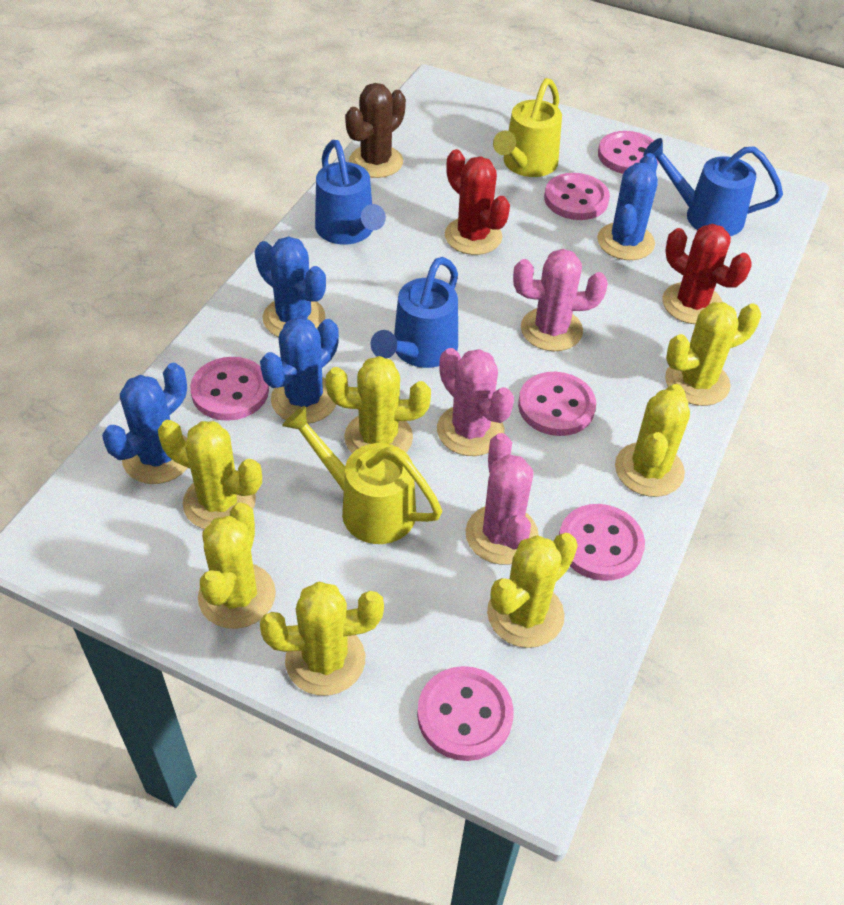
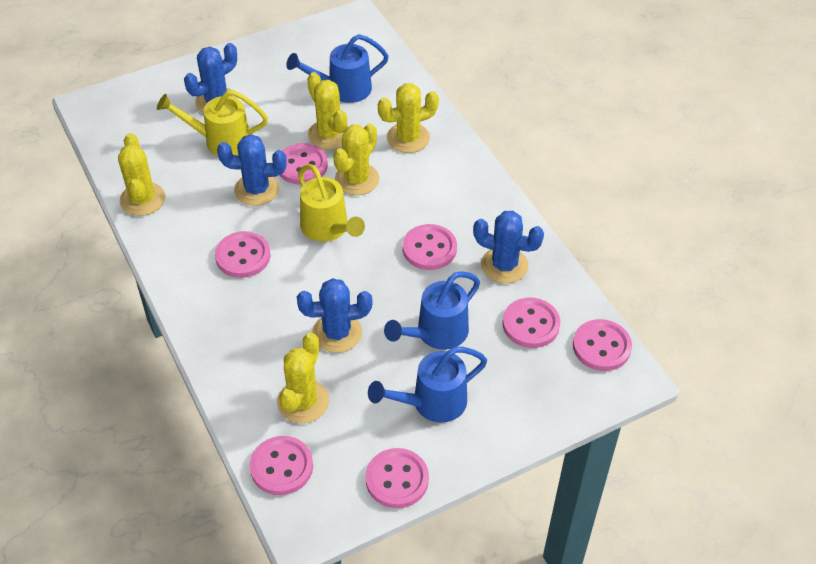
brown cactus: 1 -> 0
pink button: 6 -> 7
pink cactus: 3 -> 0
red cactus: 2 -> 0
yellow cactus: 7 -> 5

